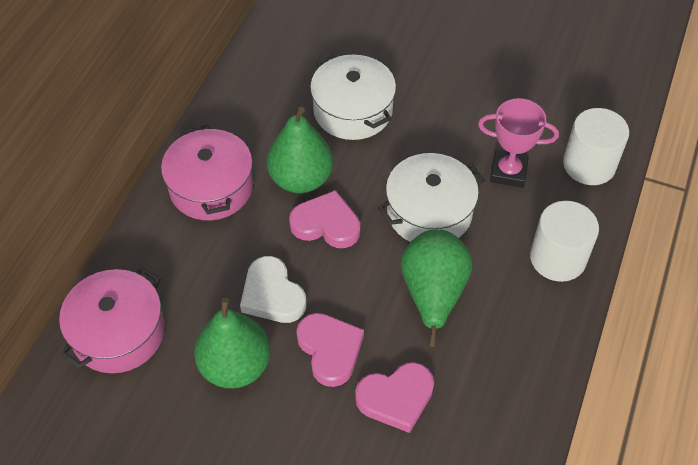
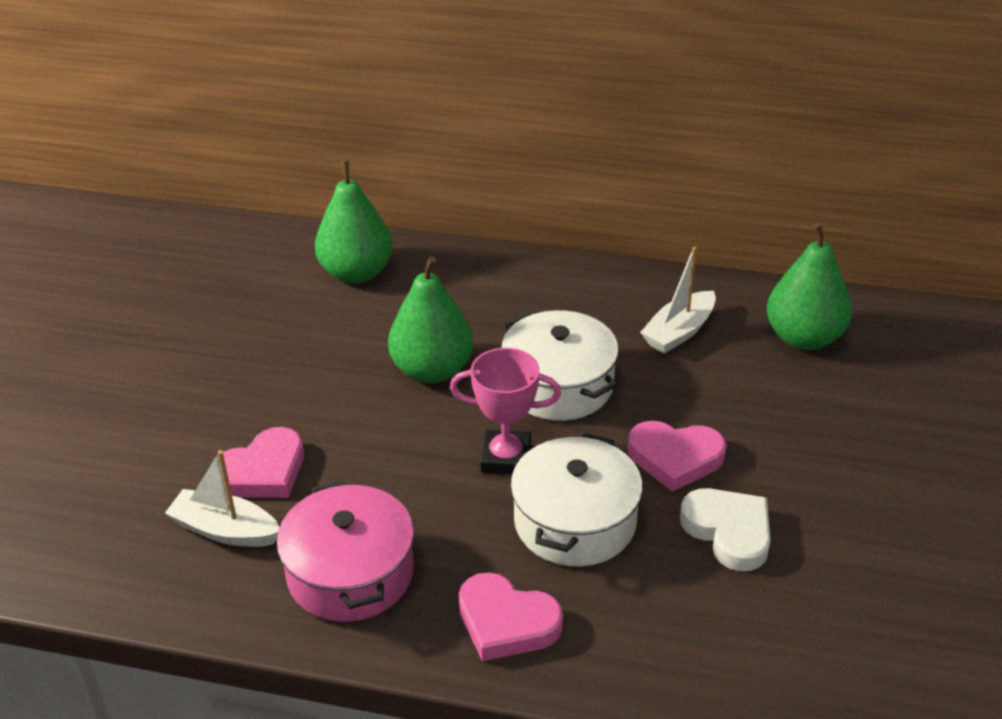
pink pot: 2 -> 1
white boat: 0 -> 2
white cylinder: 2 -> 0

